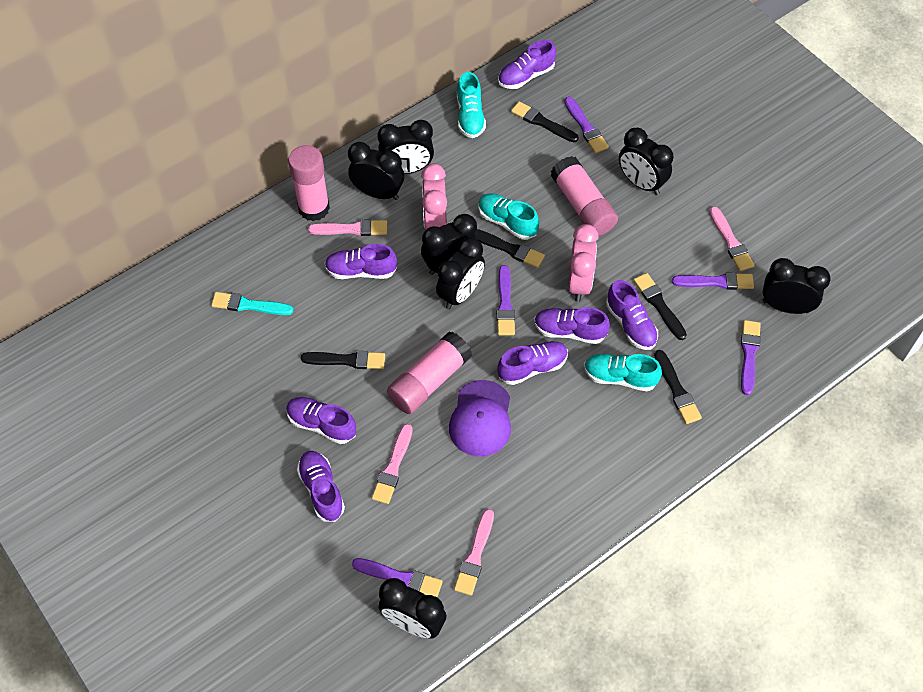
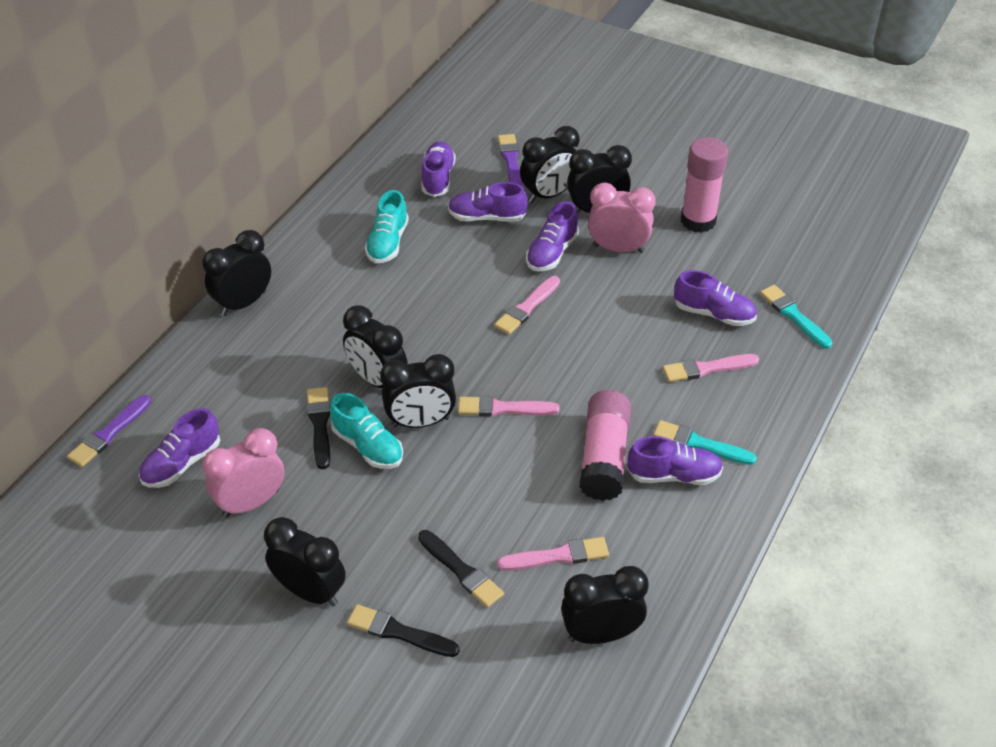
black brush: 5 -> 3
pink glue stick: 3 -> 2
purple brush: 5 -> 2
purple cap: 1 -> 0
purple shoe: 7 -> 6
turquoise brush: 1 -> 2
turquoise shoe: 3 -> 2

